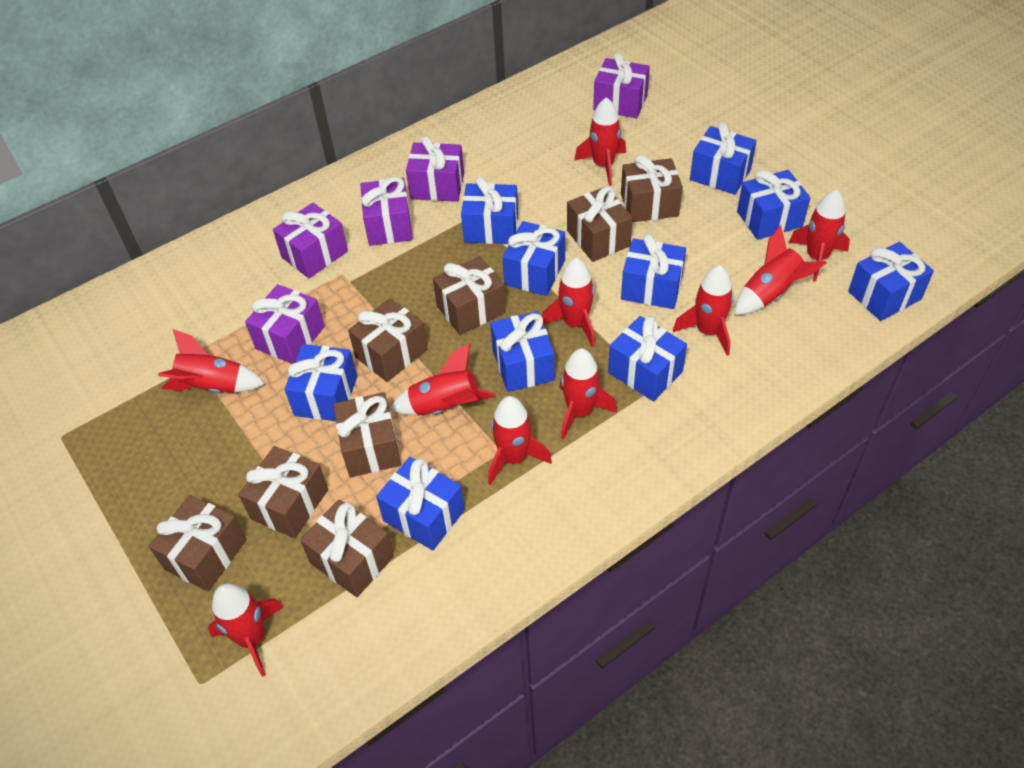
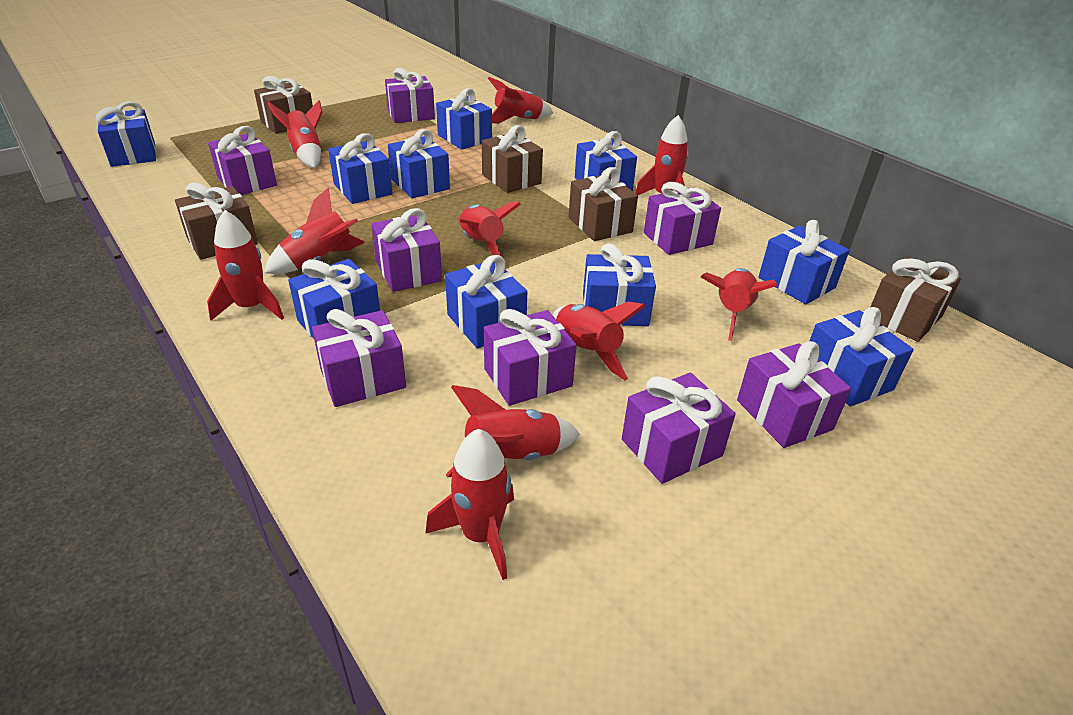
brown gift: 8 -> 5
purple gift: 5 -> 8

